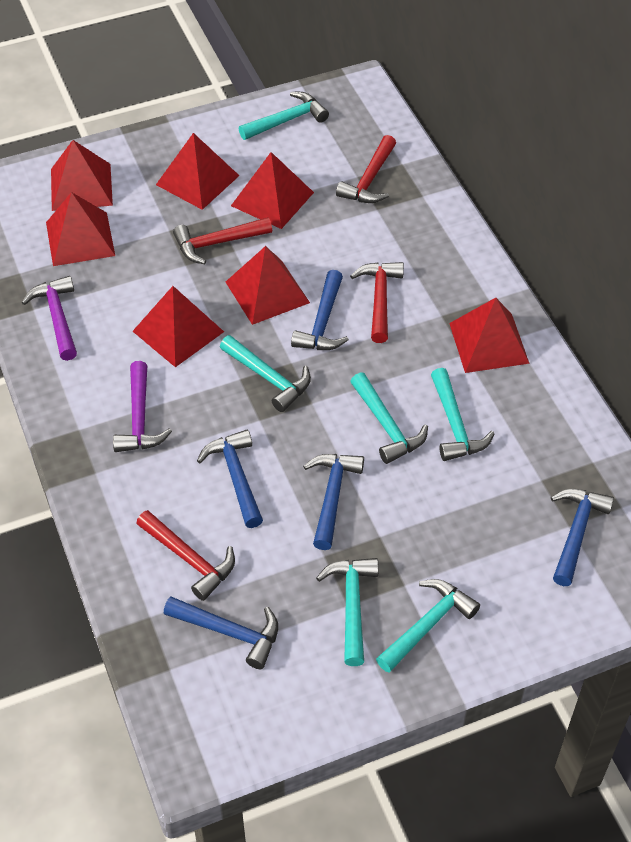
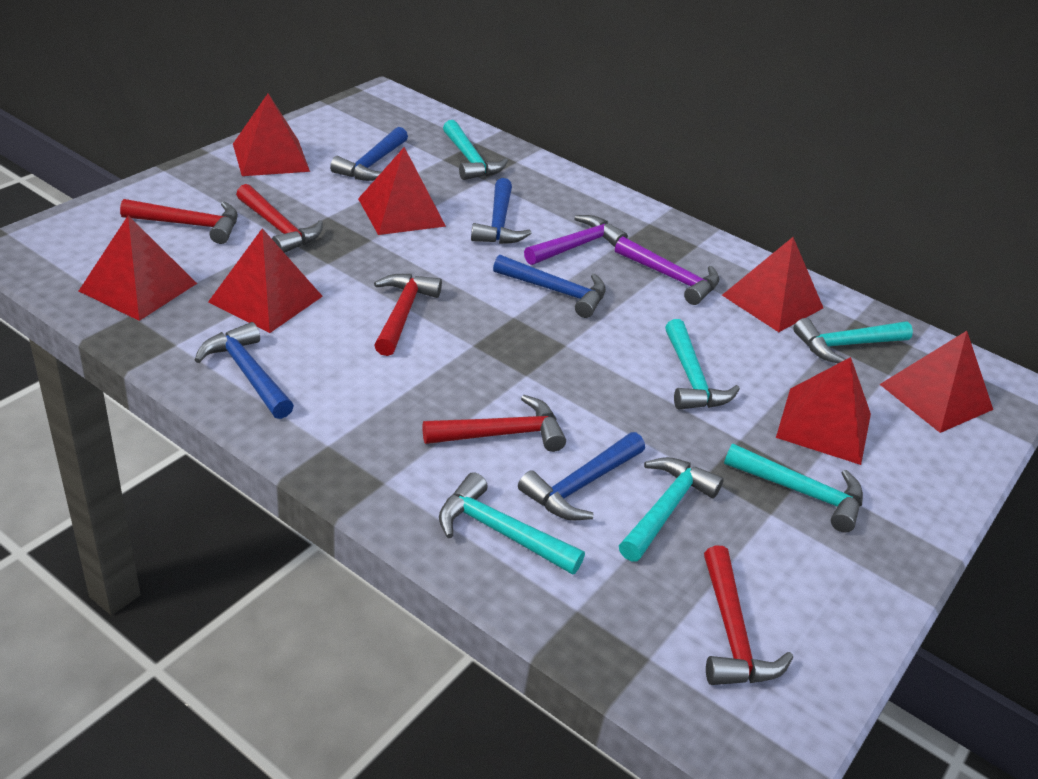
red hammer: 4 -> 5

